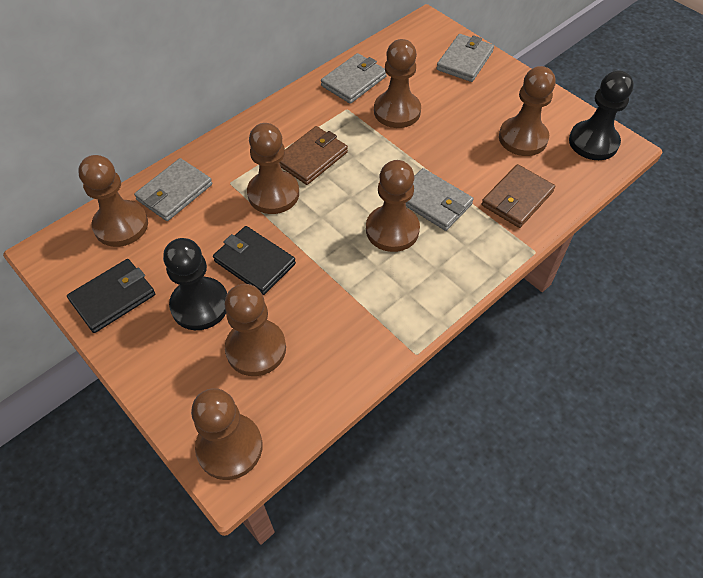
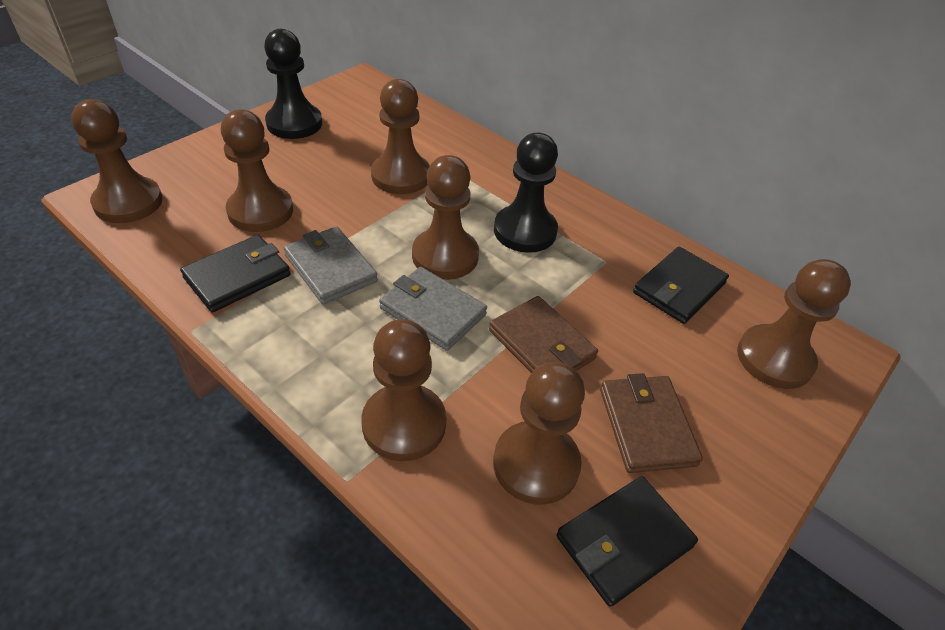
black wallet: 2 -> 3
grey wallet: 4 -> 2

